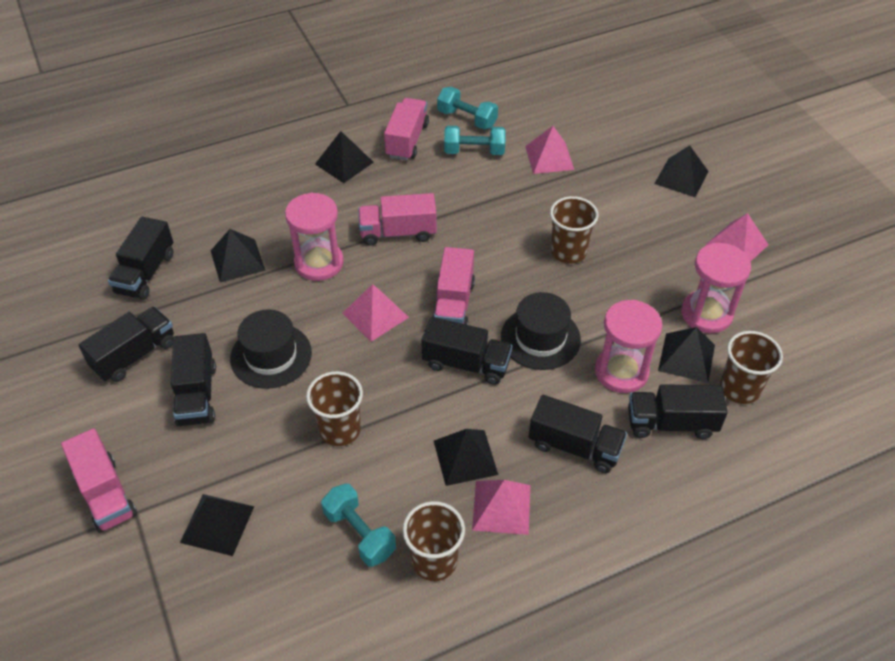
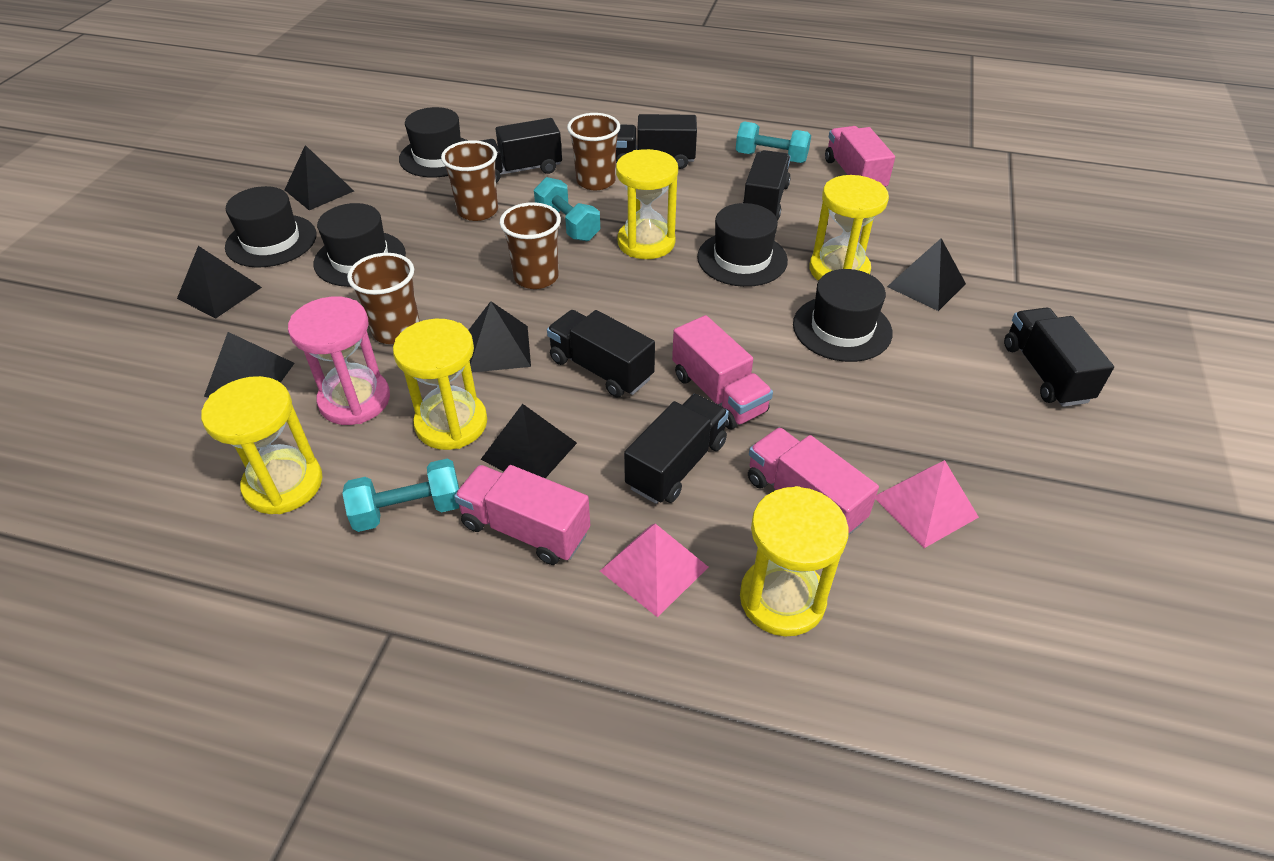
black hat: 2 -> 5
pink hourglass: 3 -> 1
pink pyramid: 4 -> 2
yellow hourglass: 0 -> 5

